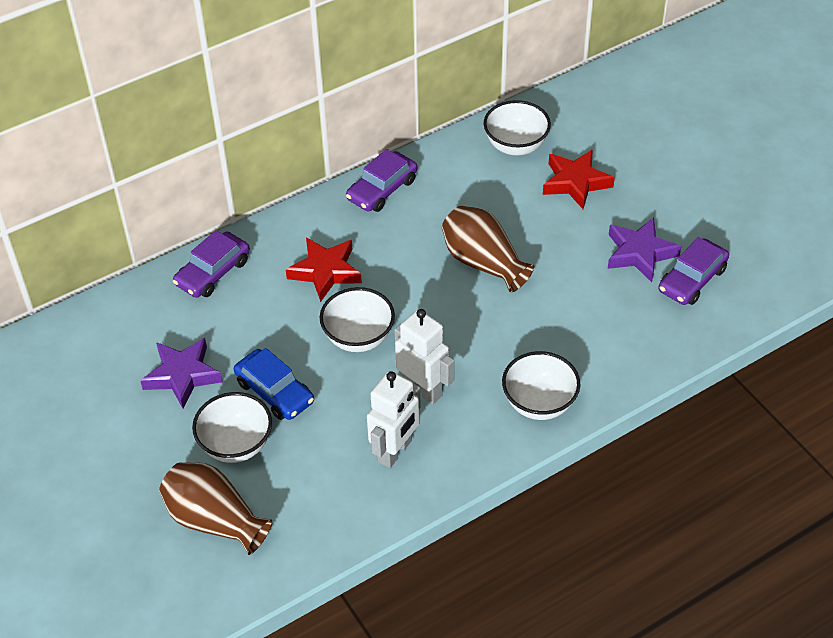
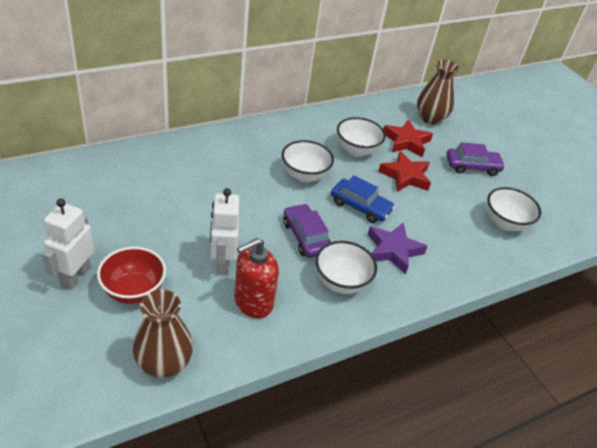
purple car: 3 -> 2
purple star: 2 -> 1
red bowl: 0 -> 1
red soap dispenser: 0 -> 1

